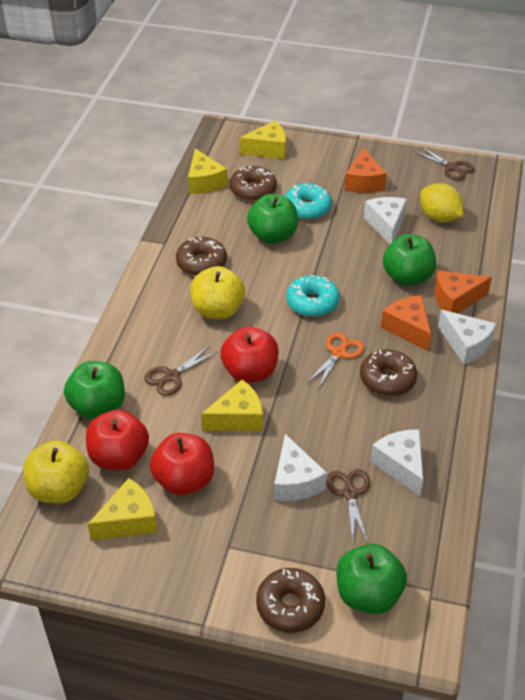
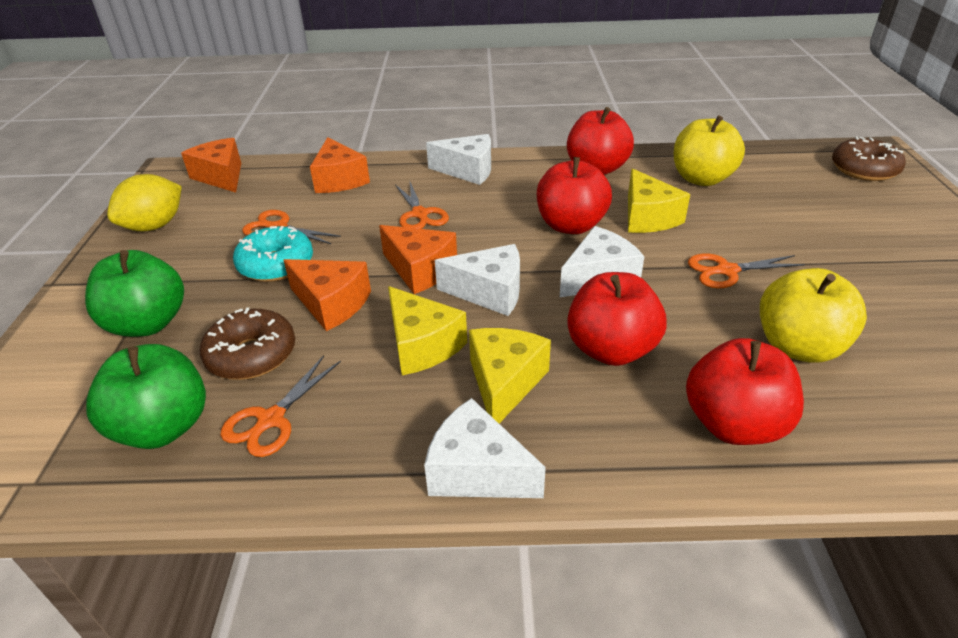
brown donut: 4 -> 2
brown scissors: 3 -> 0
green apple: 4 -> 2
orange cheese: 3 -> 4
orange scissors: 1 -> 4
red apple: 3 -> 4
turquoise donut: 2 -> 1
yellow cheese: 4 -> 3

